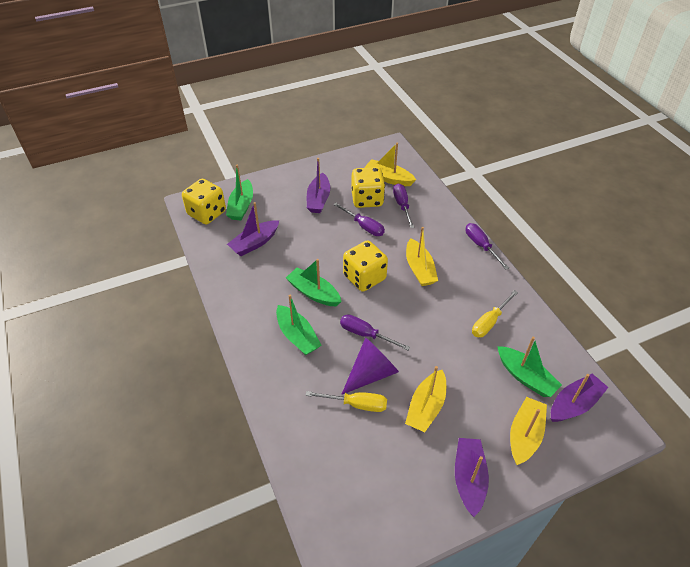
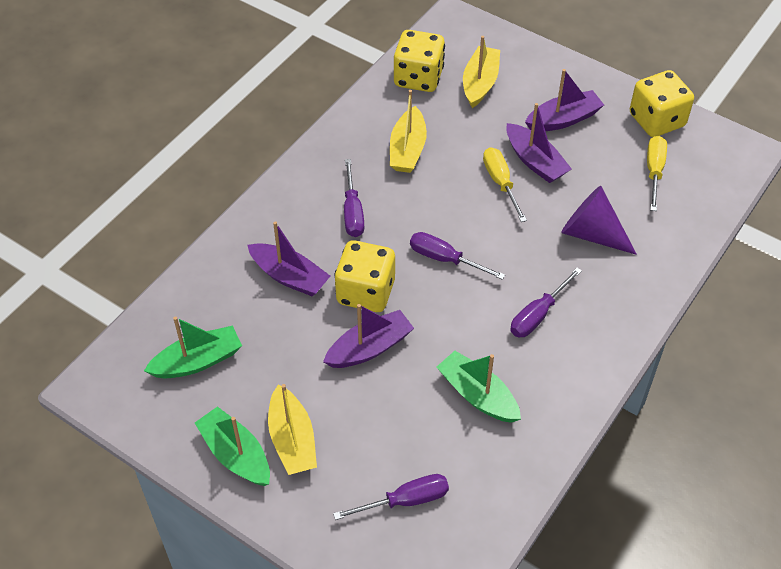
green boat: 4 -> 3
yellow boat: 4 -> 3

